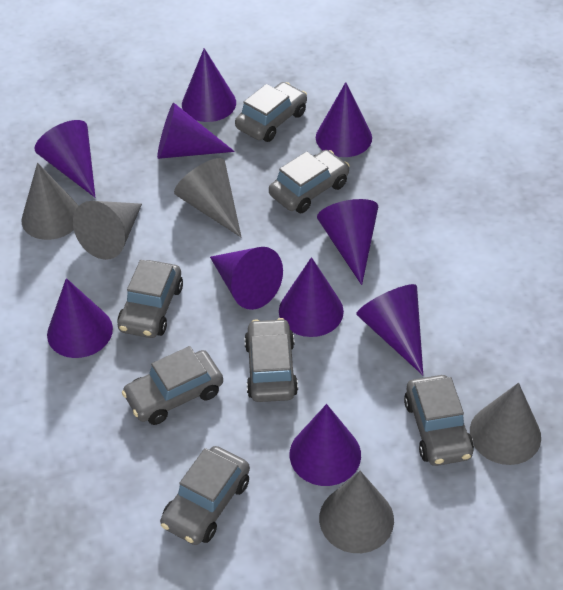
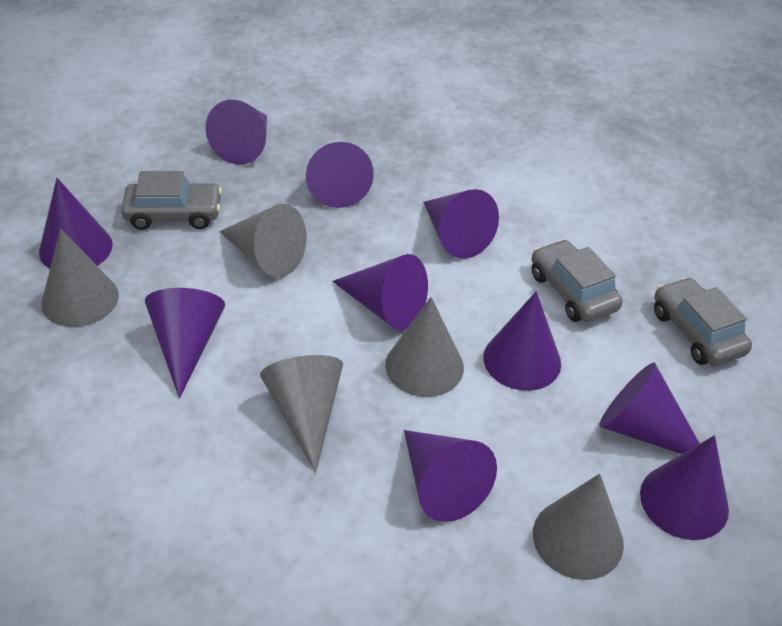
grey car: 7 -> 3

